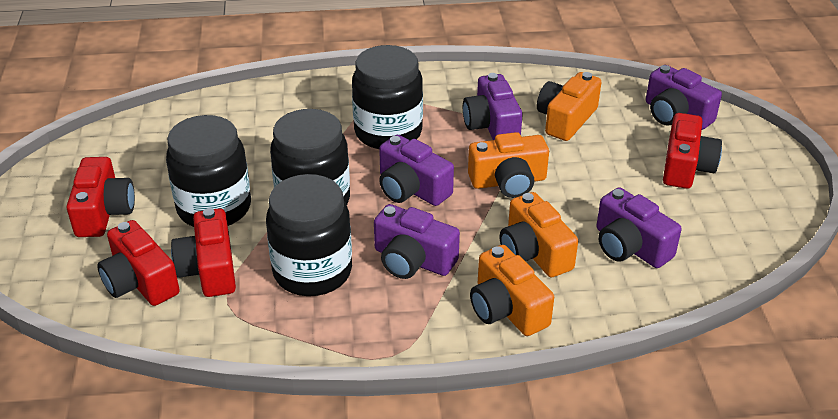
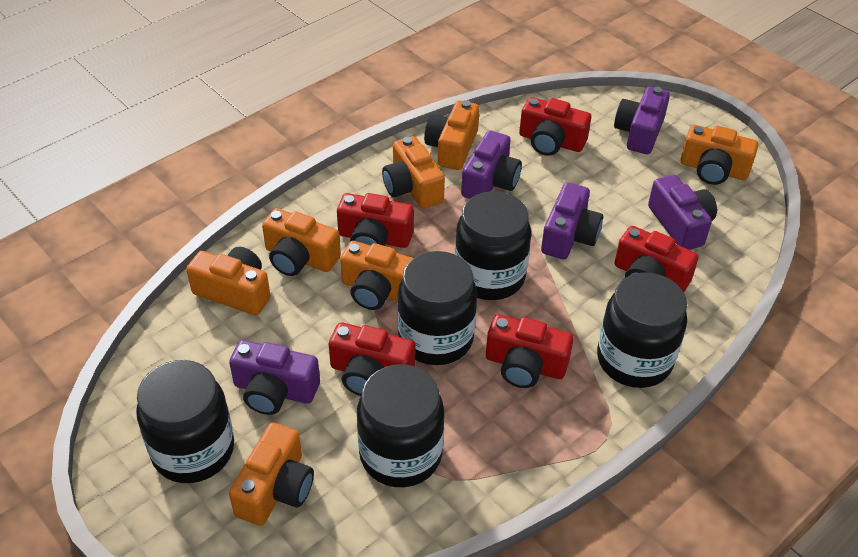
black jar: 4 -> 5
orange camera: 4 -> 7
red camera: 4 -> 5

